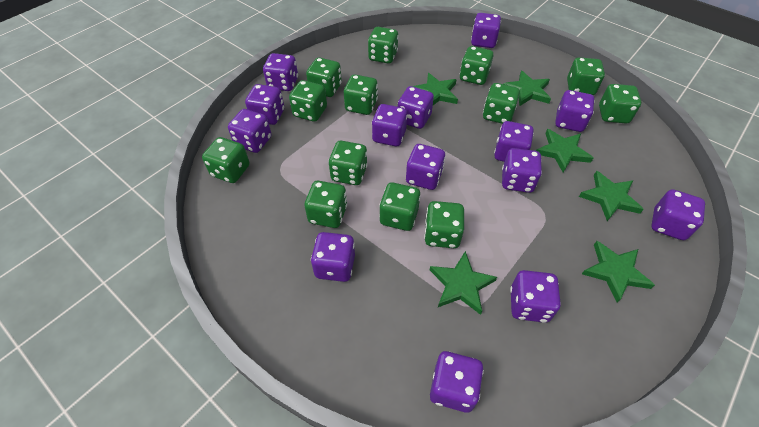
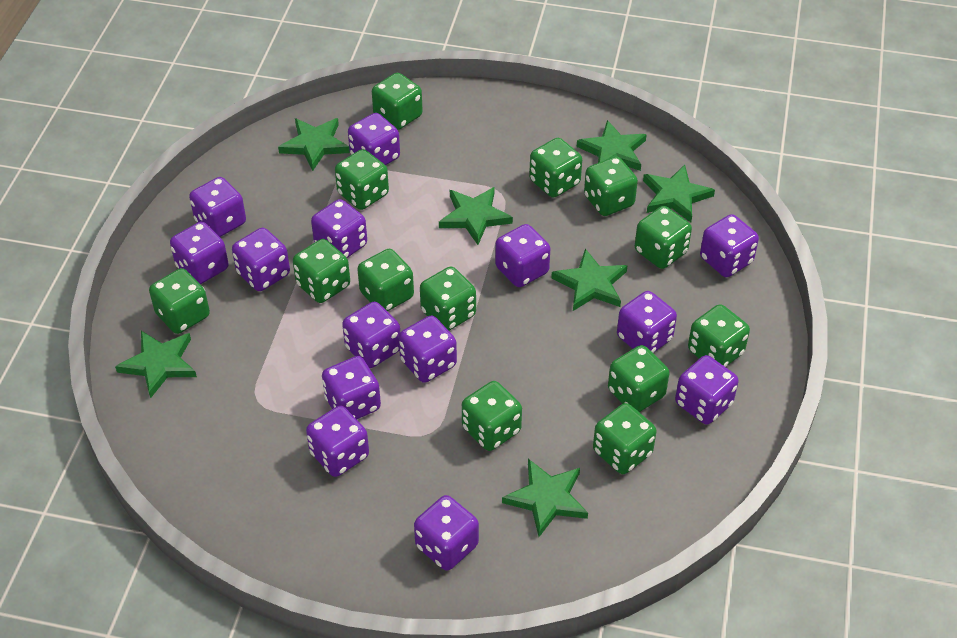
green star: 6 -> 7

